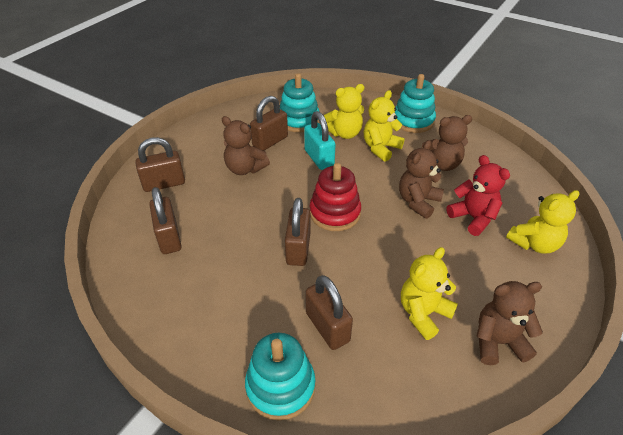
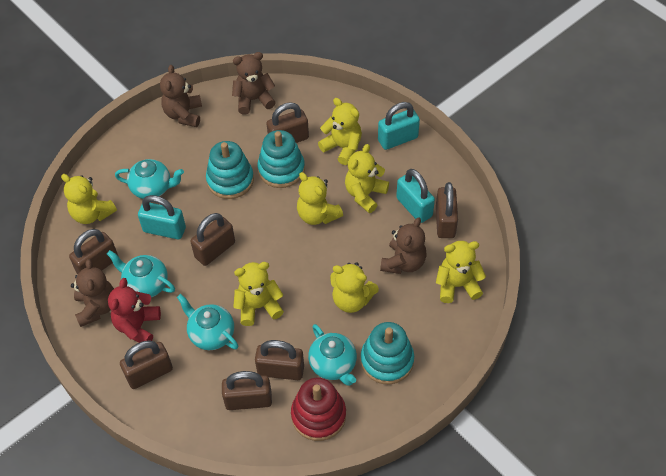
brown padlock: 5 -> 7
turquoise padlock: 1 -> 3
turquoise teapot: 0 -> 4
yellow teddy bear: 4 -> 7

